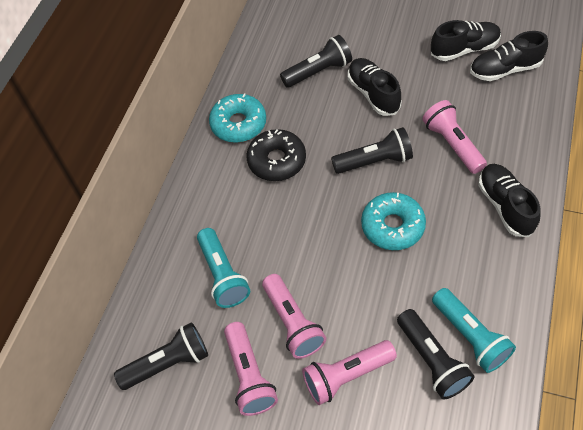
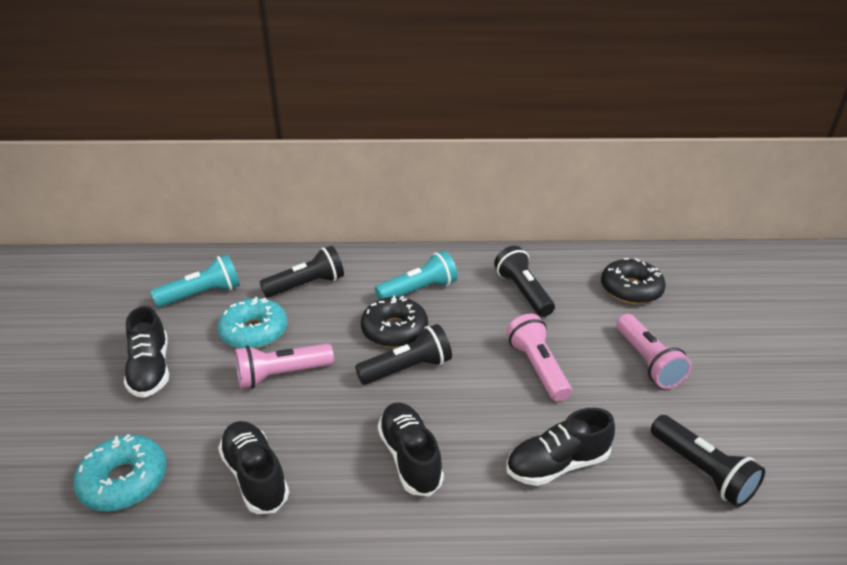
black donut: 1 -> 2
pink flashlight: 4 -> 3

